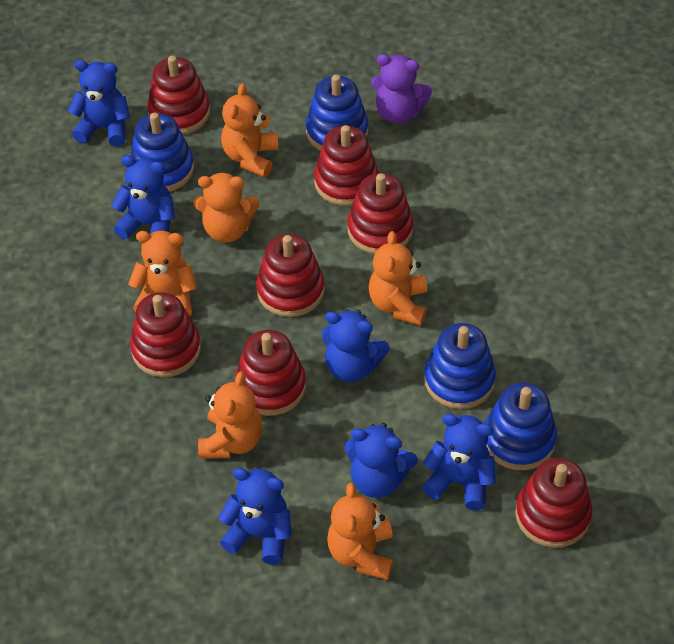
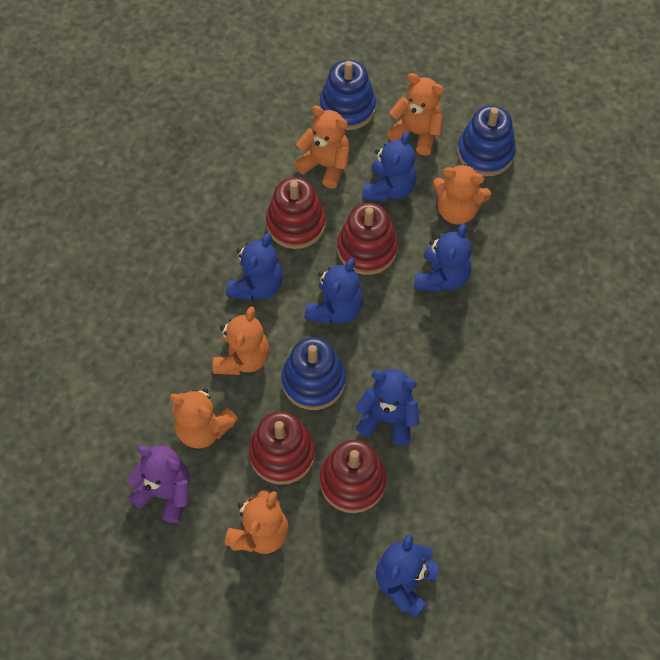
blue stacking toy: 4 -> 3
red stacking toy: 7 -> 4

